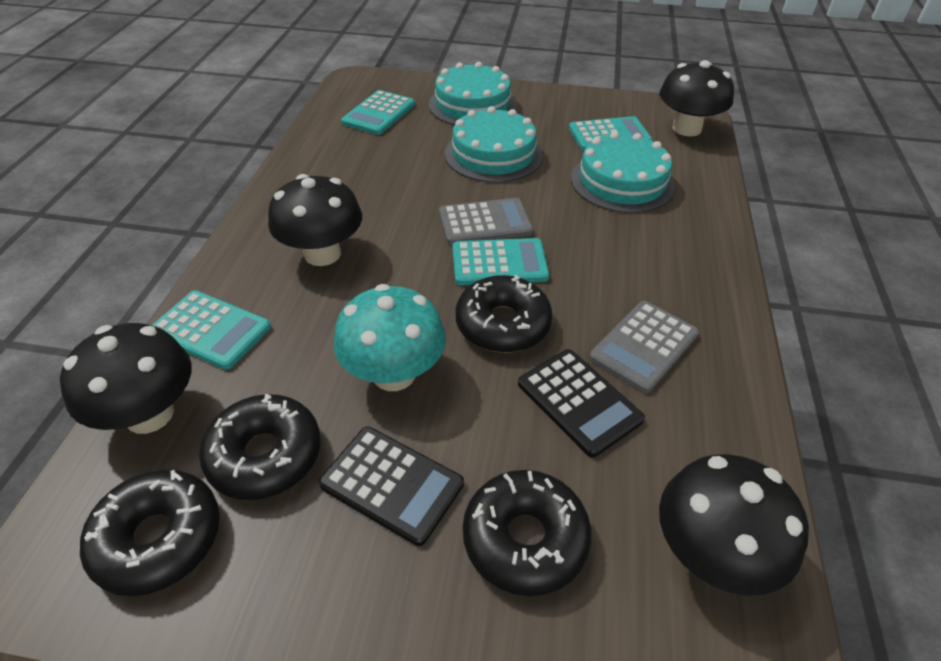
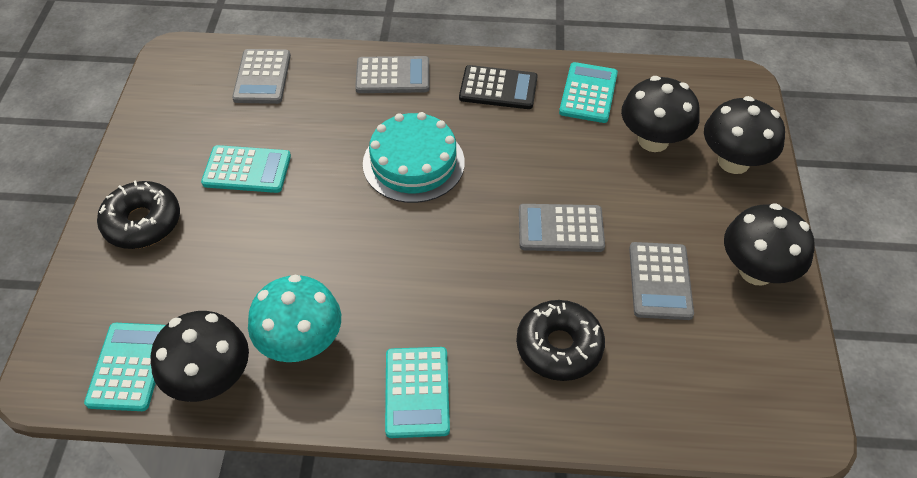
black calculator: 2 -> 1
black donut: 4 -> 2
grey calculator: 2 -> 4
turquoise cake: 3 -> 1

